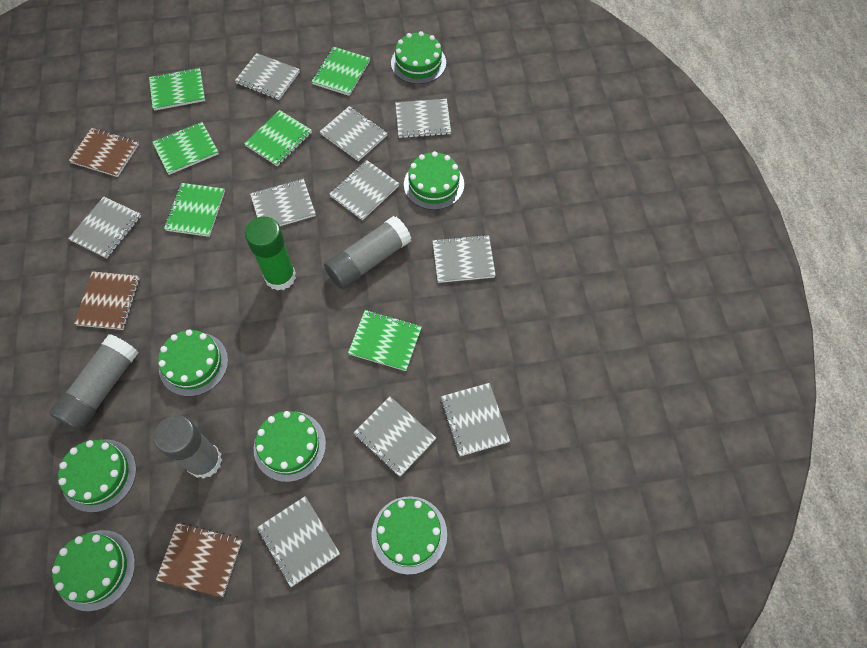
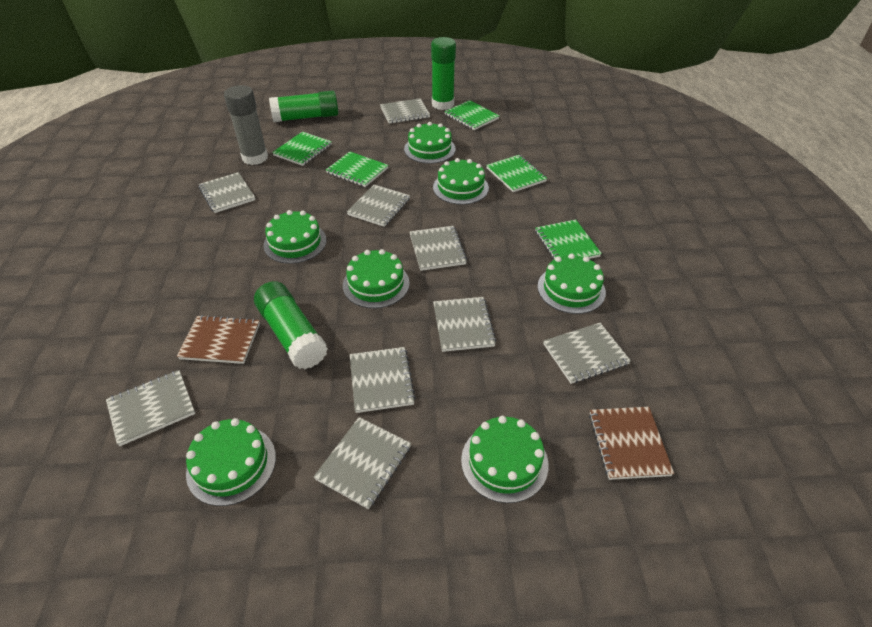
brown notebook: 3 -> 2
green glue stick: 1 -> 3
green notebook: 6 -> 5
grey glue stick: 3 -> 1
grey notebook: 10 -> 9

